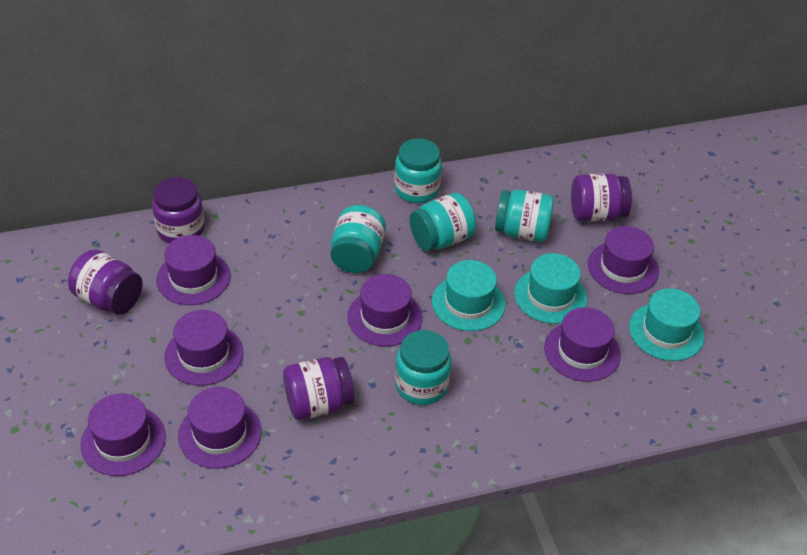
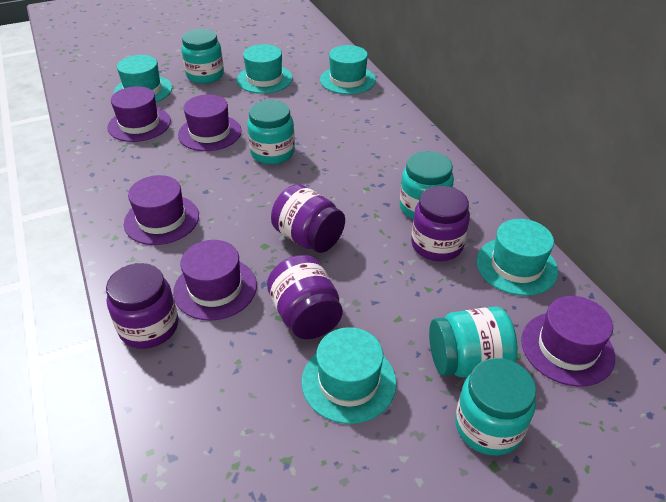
purple hat: 7 -> 5
turquoise hat: 3 -> 5

